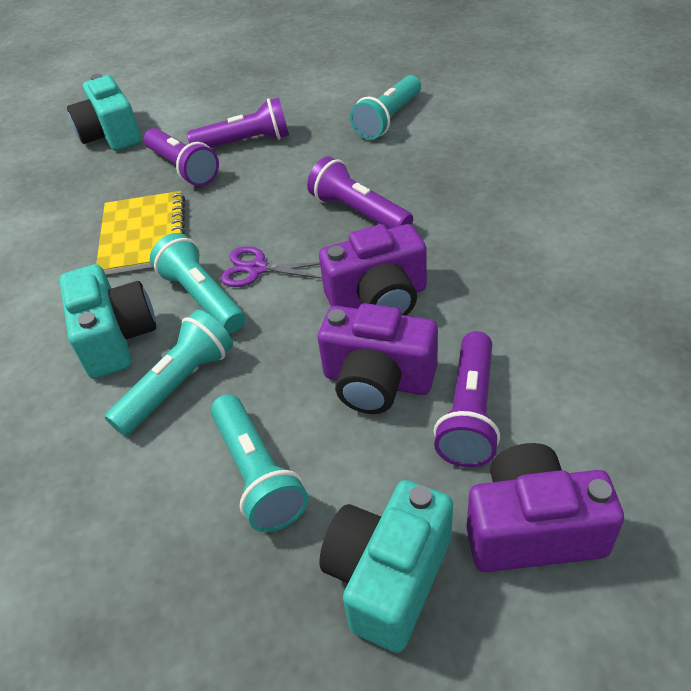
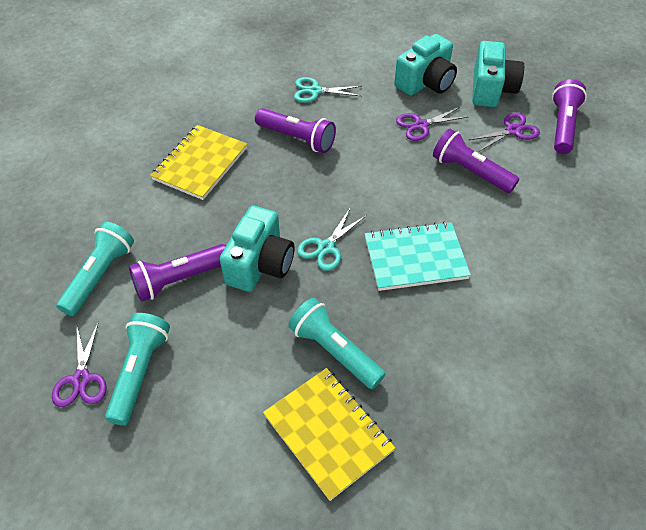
purple camera: 3 -> 0
purple scissors: 1 -> 3
turquoise flashlight: 4 -> 3
turquoise notebook: 0 -> 1
turquoise scissors: 0 -> 2
yellow notebook: 1 -> 2

